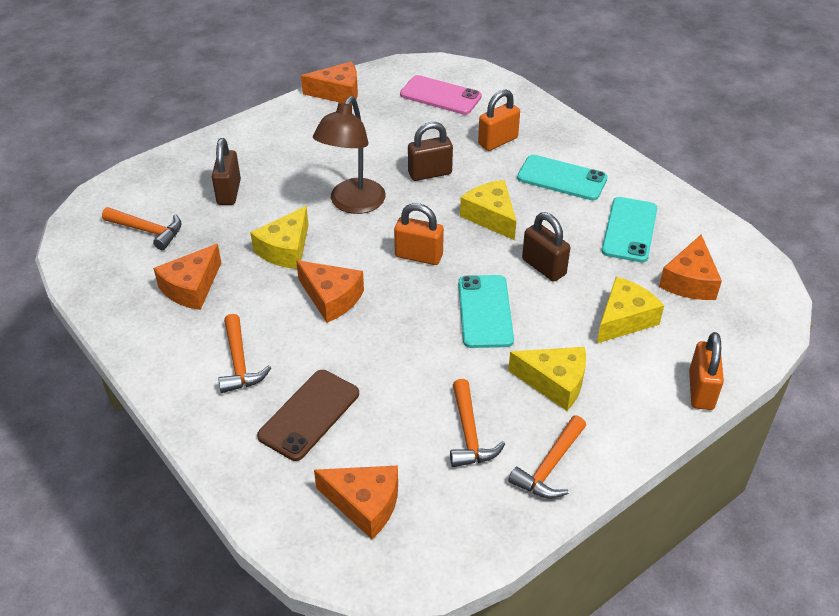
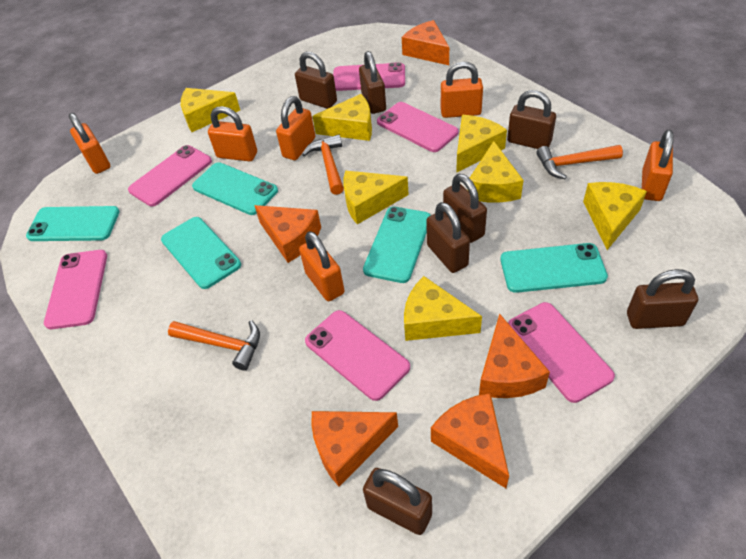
brown lamp: 1 -> 0
brown padlock: 3 -> 7
brown phone: 1 -> 0
orange hammer: 4 -> 3
orange padlock: 3 -> 6
pink phone: 1 -> 6
turquoise phone: 3 -> 5
yellow cheese: 4 -> 7

